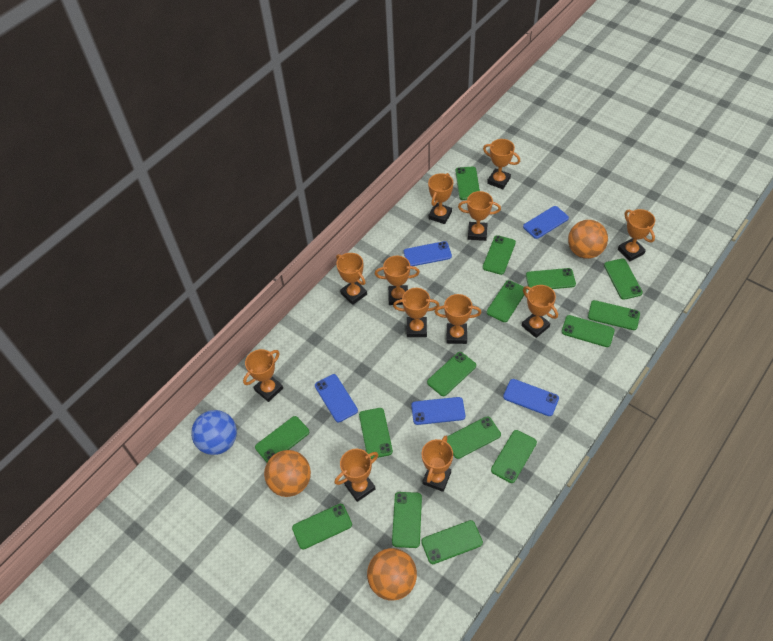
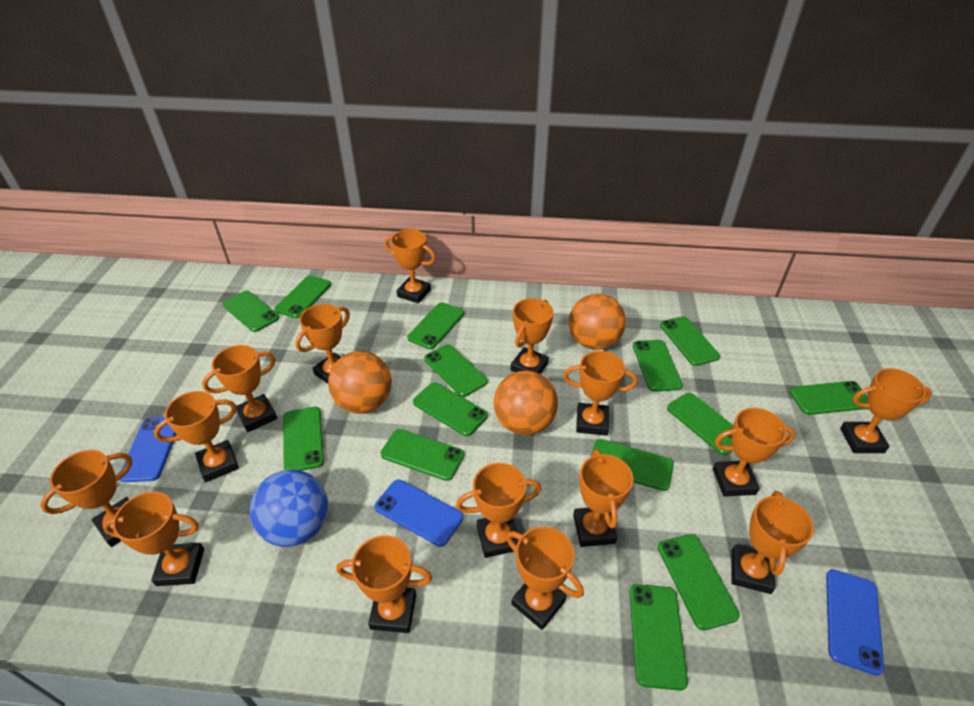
blue phone: 5 -> 3
green phone: 15 -> 14
orange trophy: 12 -> 15

